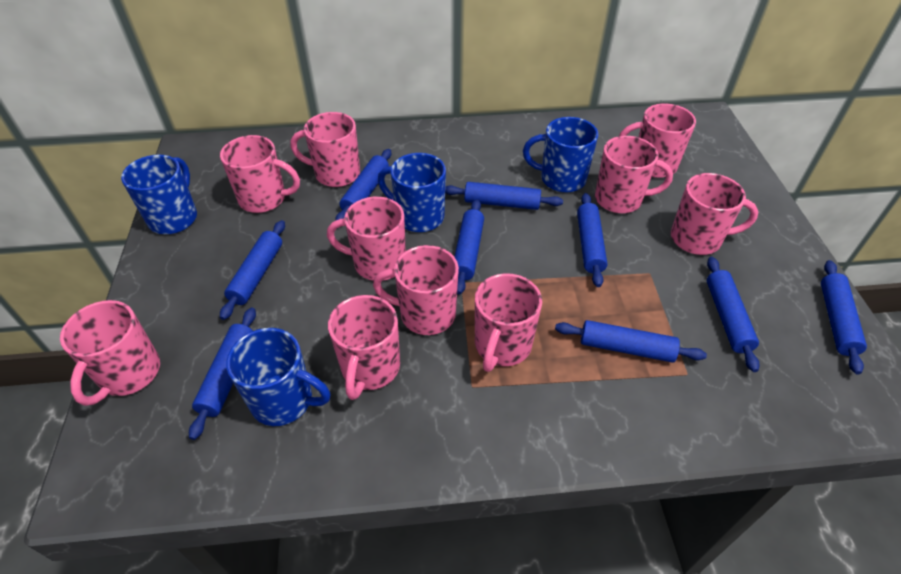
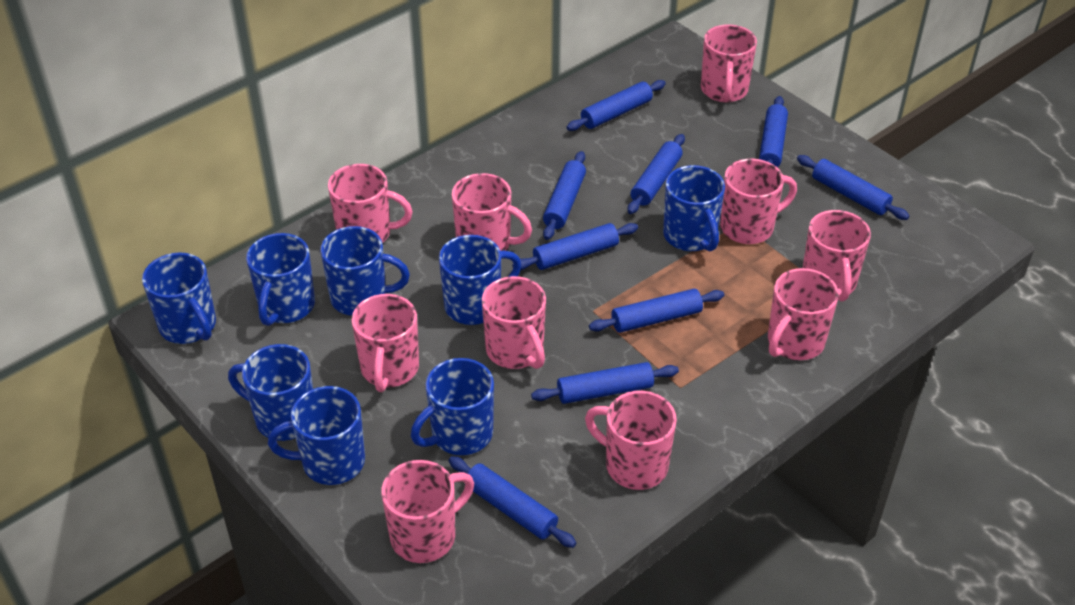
blue mug: 4 -> 8

